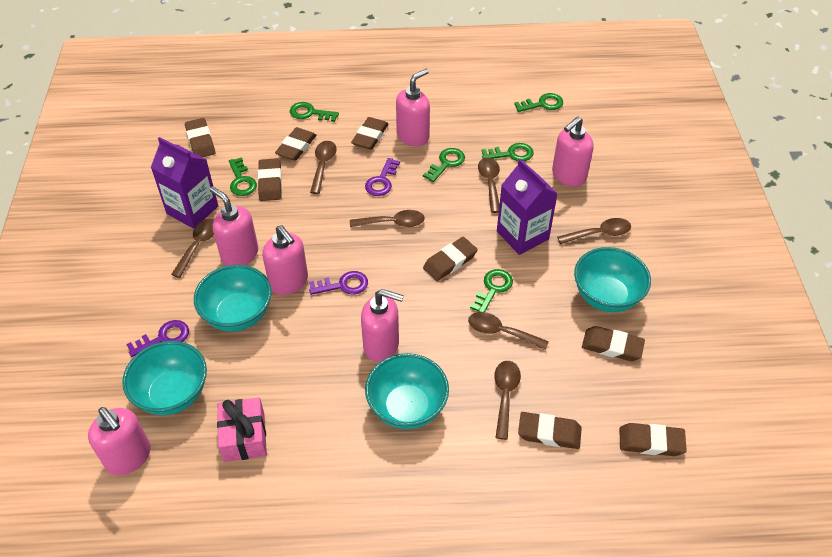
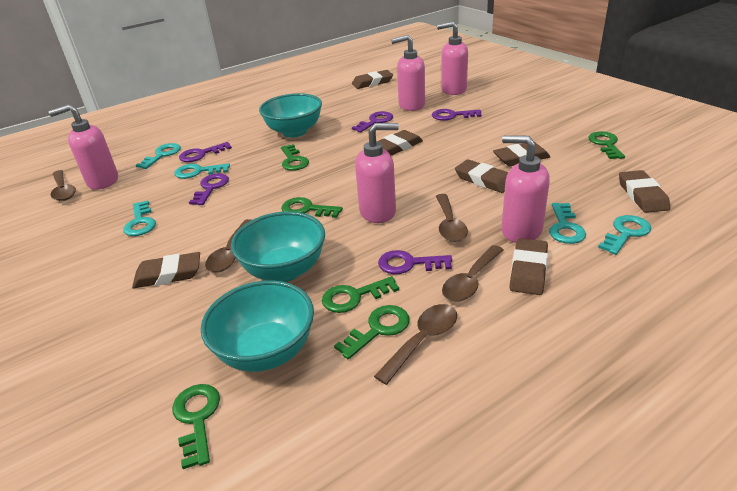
brown eraser: 8 -> 7
brown spoon: 7 -> 5
pink gift: 1 -> 0
pink soap dispenser: 6 -> 5
purple carton: 2 -> 0
purple key: 3 -> 5
turquoise bowl: 4 -> 3
turquoise key: 0 -> 5

